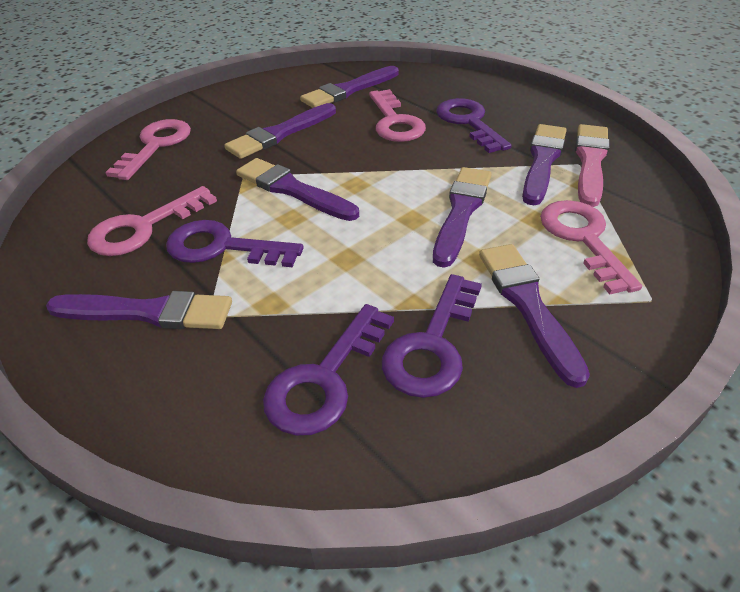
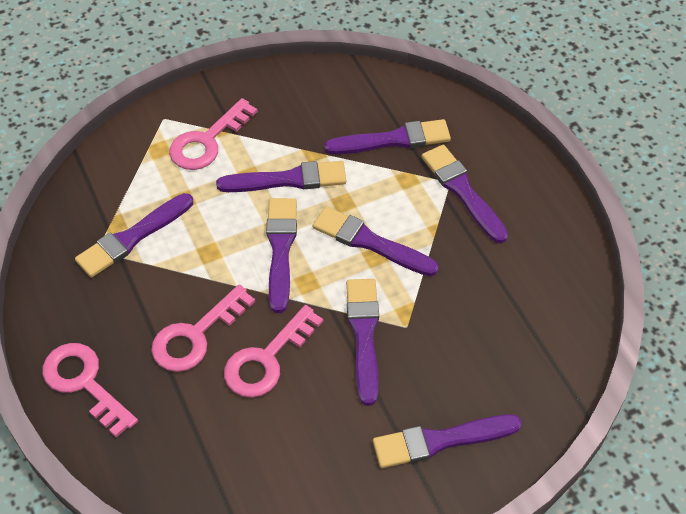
pink brush: 1 -> 0
purple brush: 7 -> 8
purple key: 4 -> 0

